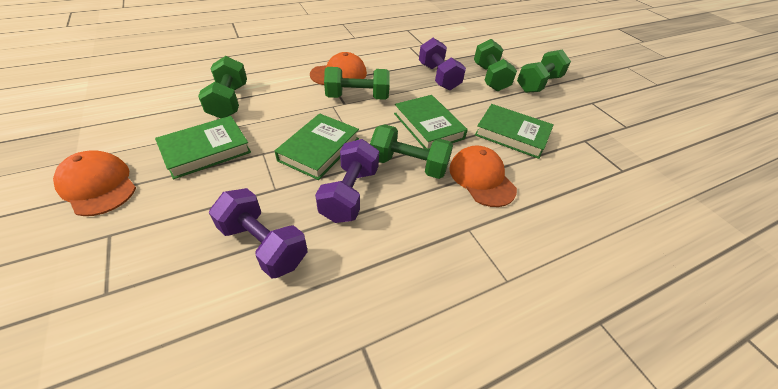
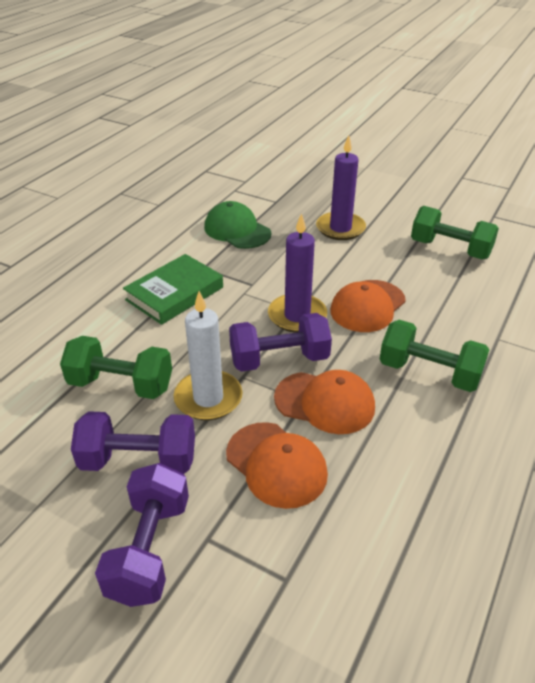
green book: 4 -> 1
green cap: 0 -> 1
green dumbbell: 5 -> 3
purple candle: 0 -> 2
white candle: 0 -> 1

